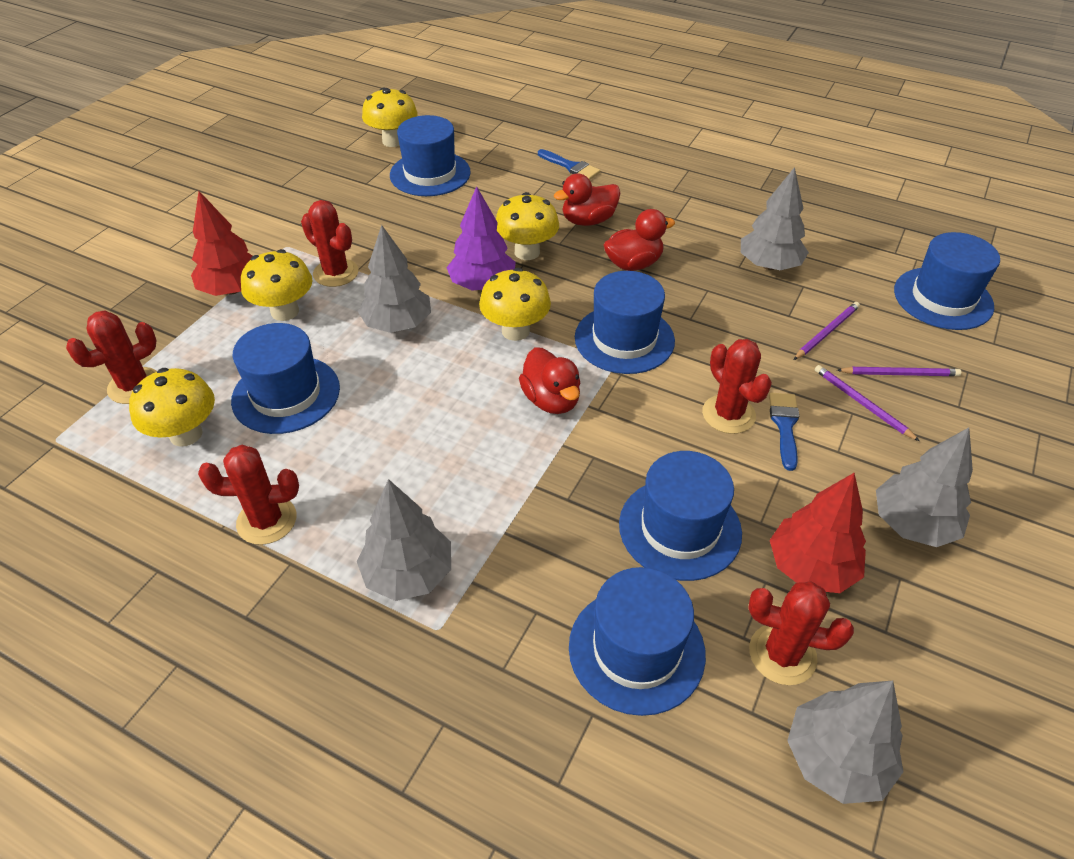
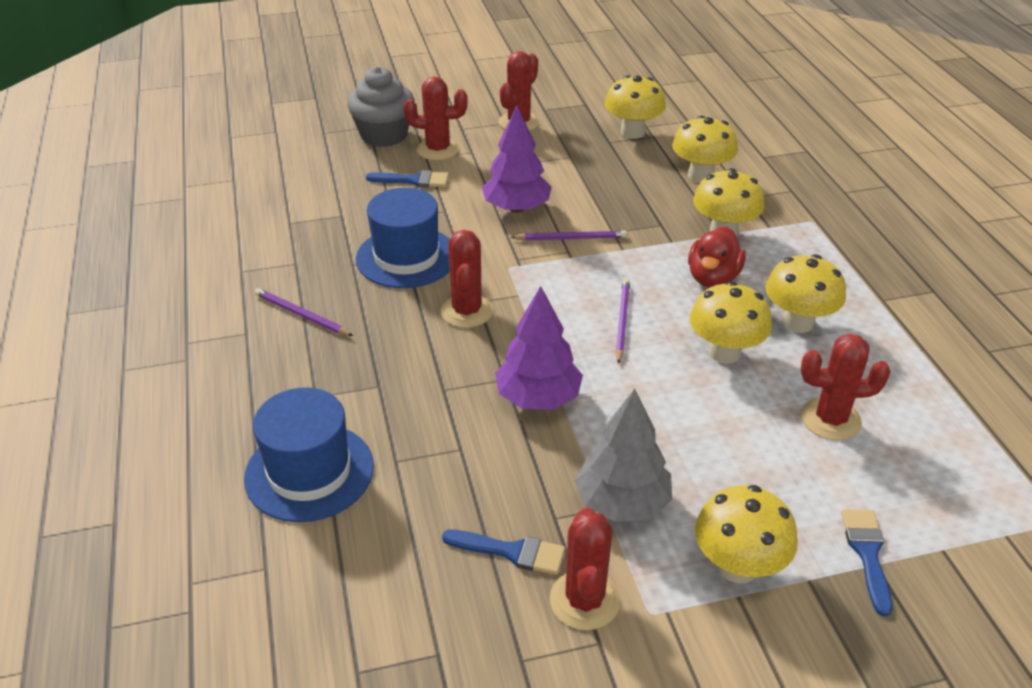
blue brush: 2 -> 3
blue hat: 6 -> 2
grey cupcake: 0 -> 1
grey tree: 5 -> 1
purple tree: 1 -> 2
red duck: 3 -> 1
red tree: 2 -> 0
yellow mushroom: 5 -> 6

